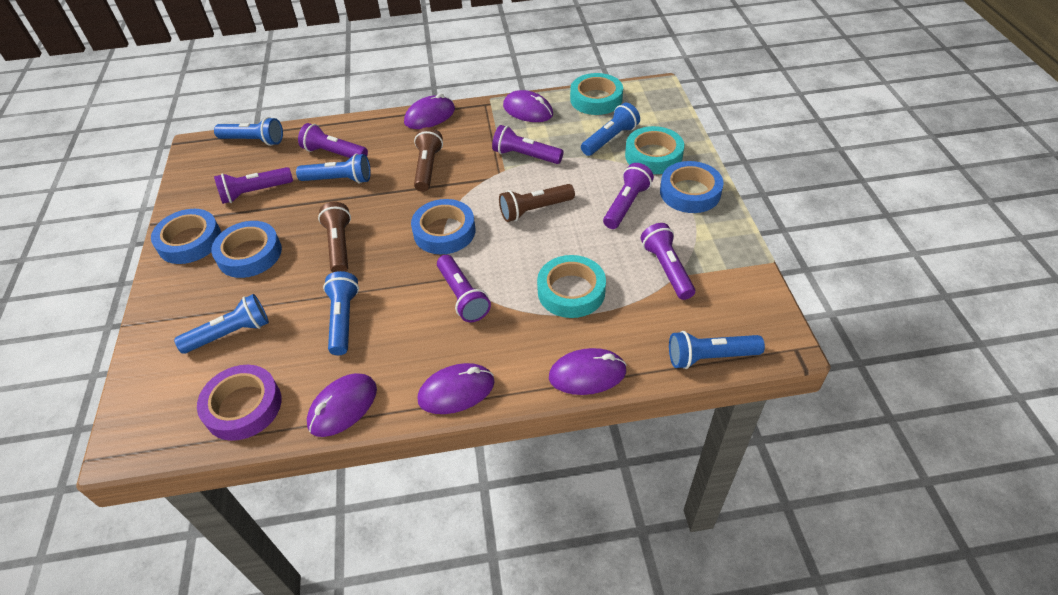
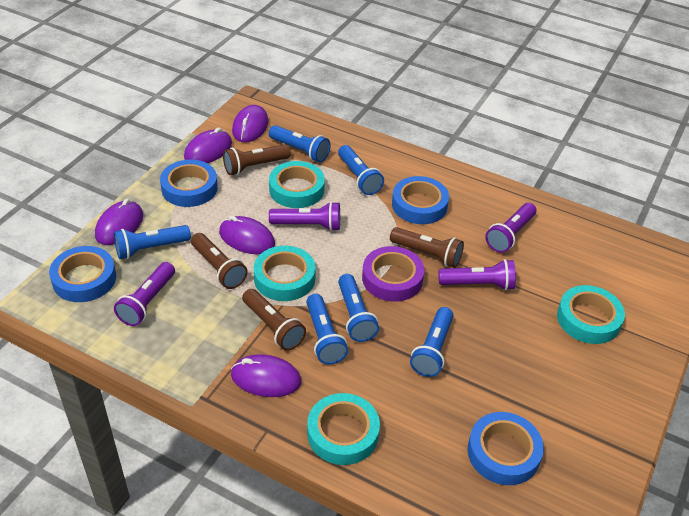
brown flashlight: 3 -> 4
purple flashlight: 6 -> 4
turquoise tape: 3 -> 4

